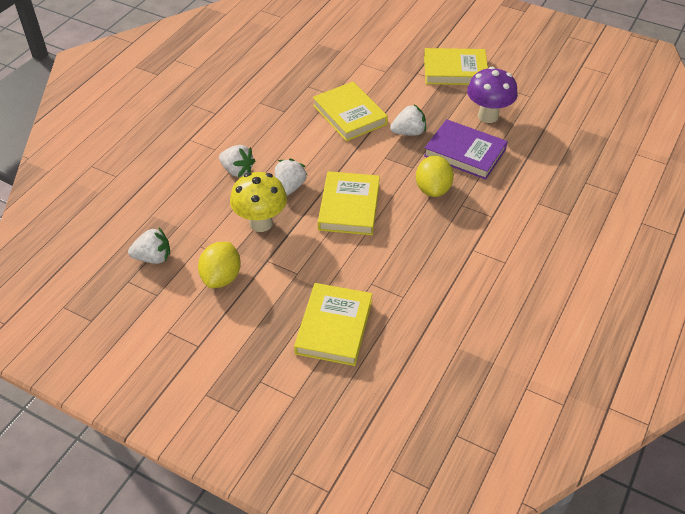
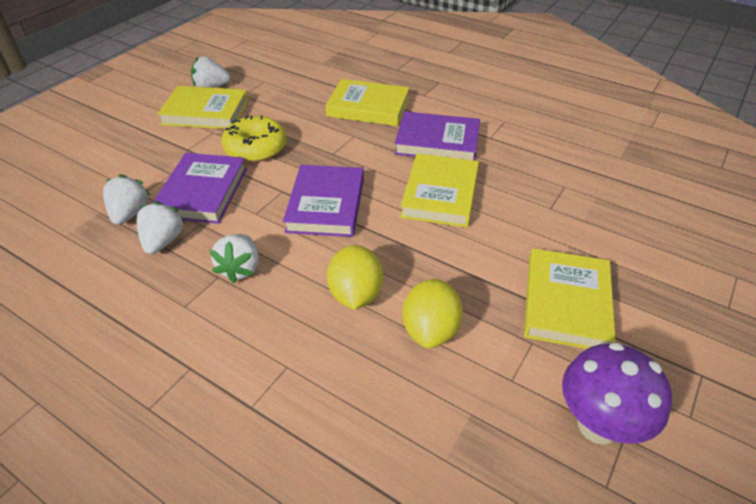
purple book: 1 -> 3
yellow donut: 0 -> 1
yellow mushroom: 1 -> 0

